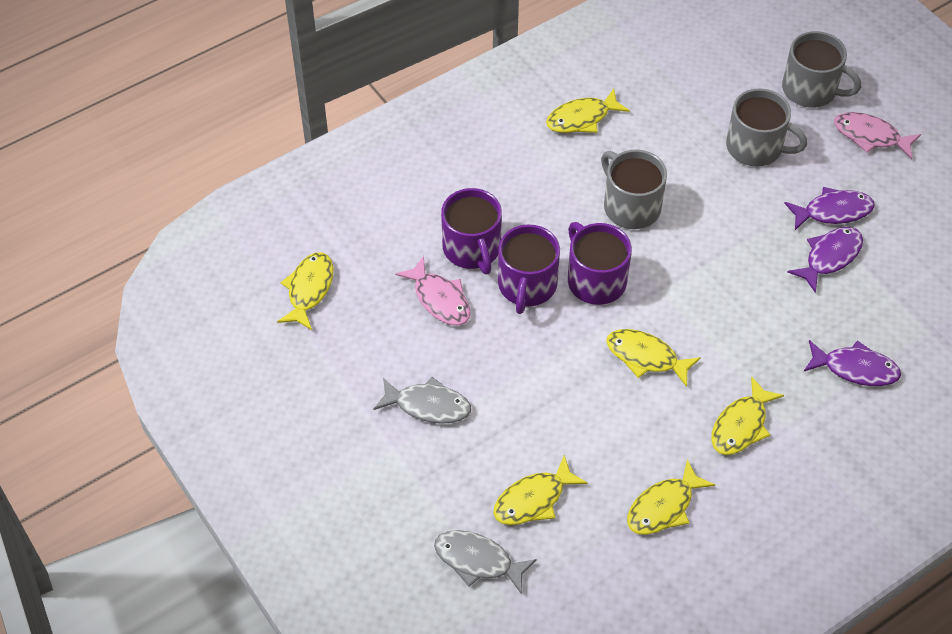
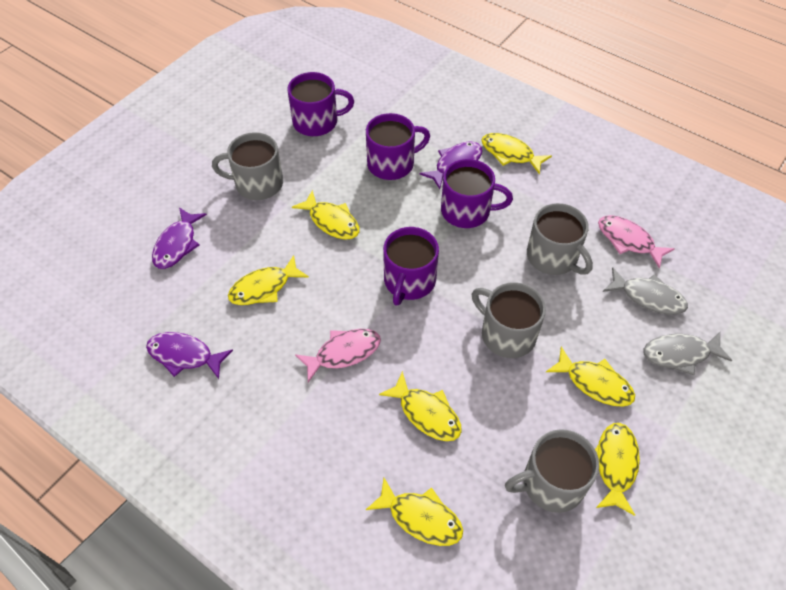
grey mug: 3 -> 4
purple mug: 3 -> 4
yellow fish: 6 -> 7

